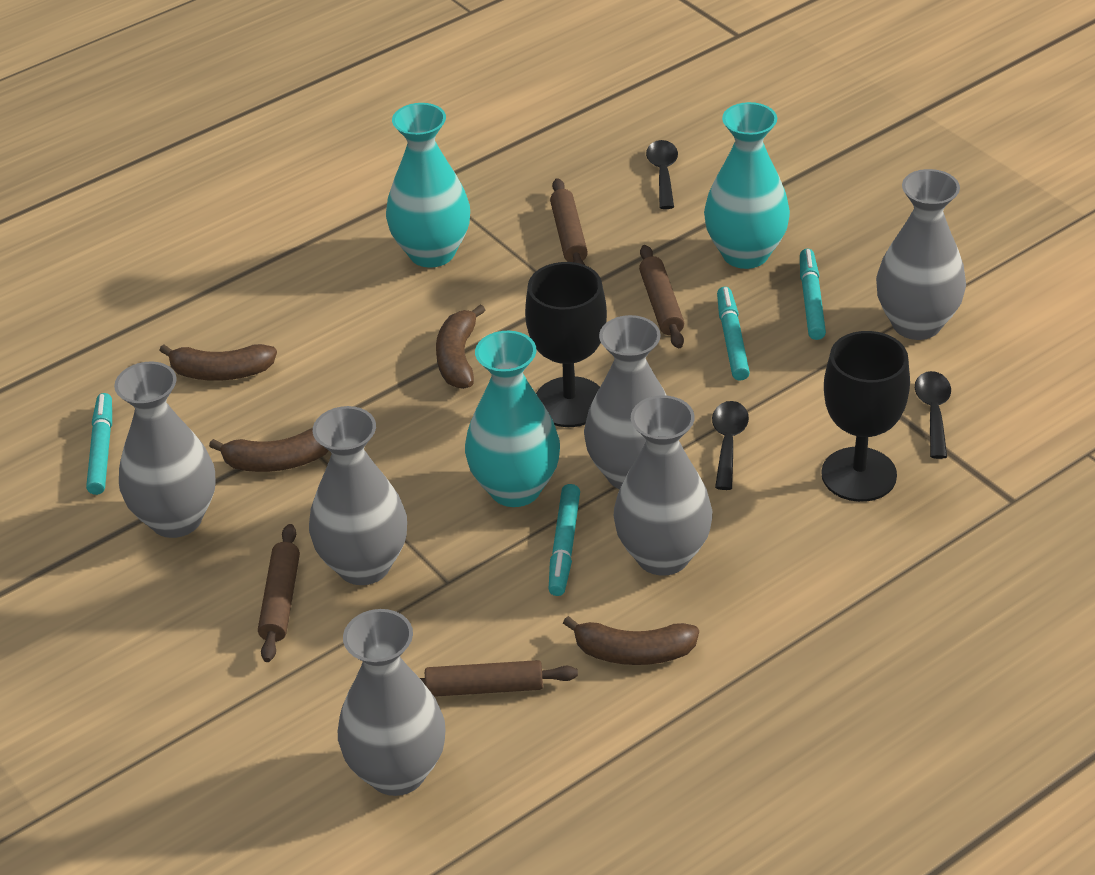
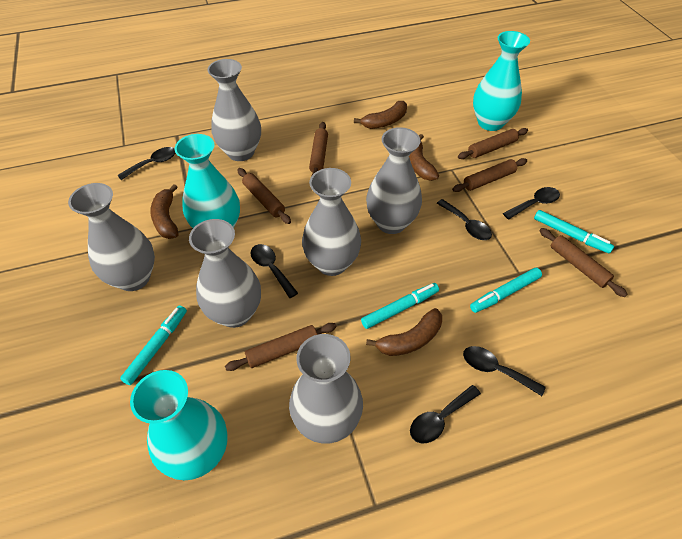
black goblet: 2 -> 0
black spoon: 3 -> 6
brown rolling pin: 4 -> 6

